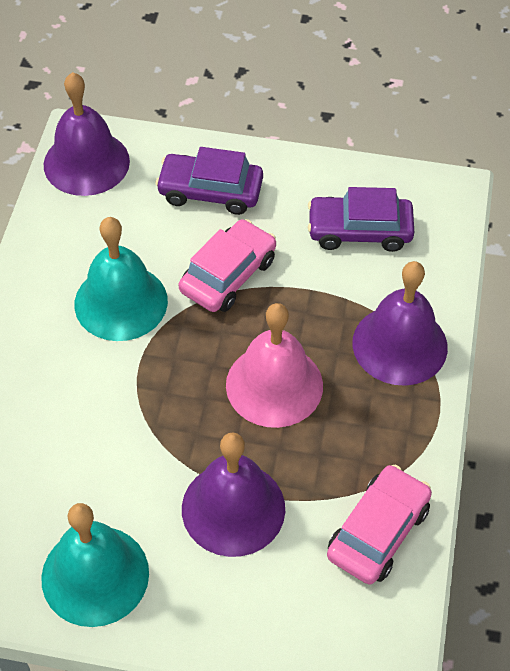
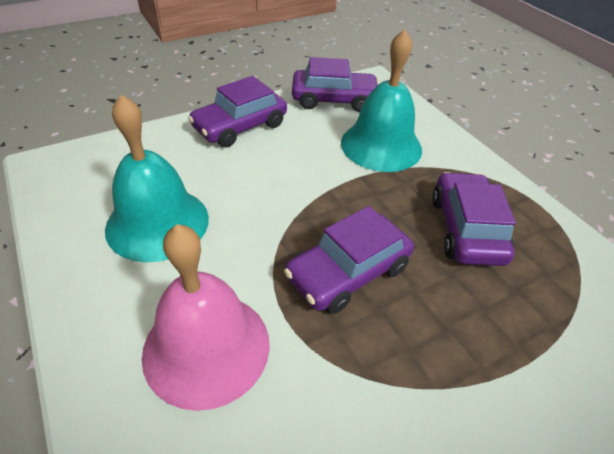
pink car: 2 -> 0
purple bell: 3 -> 0
purple car: 2 -> 4

